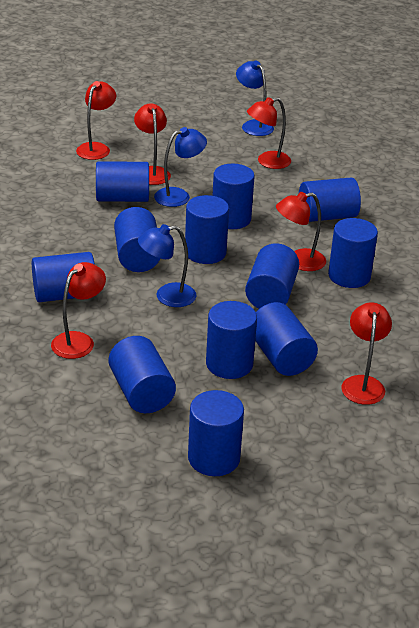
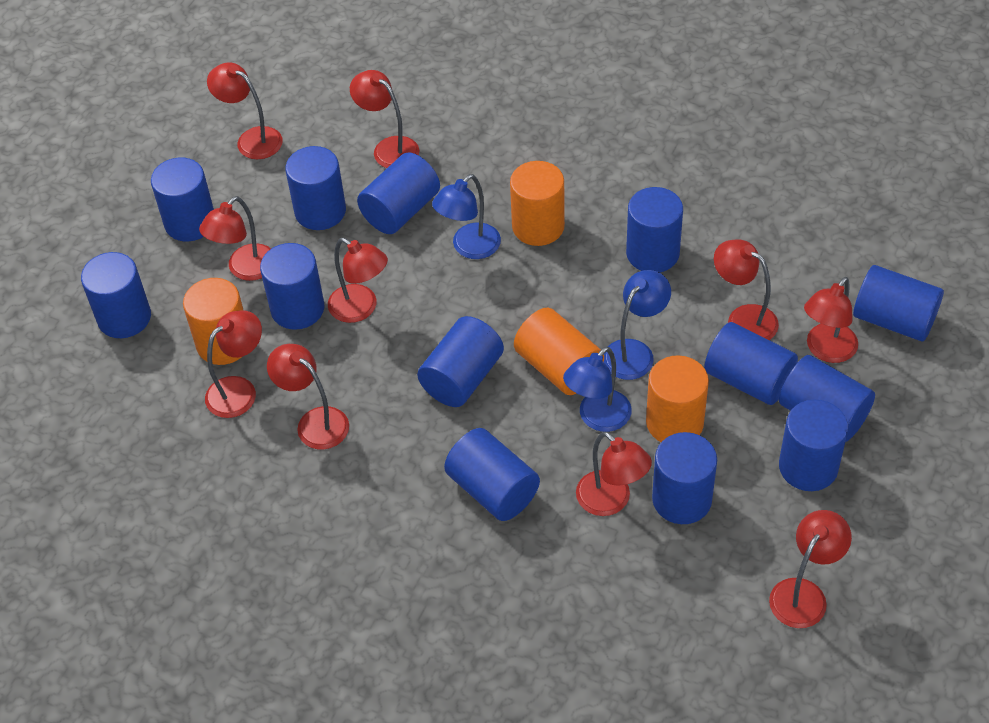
blue cylinder: 12 -> 13
orange cylinder: 0 -> 4
red lamp: 6 -> 10

